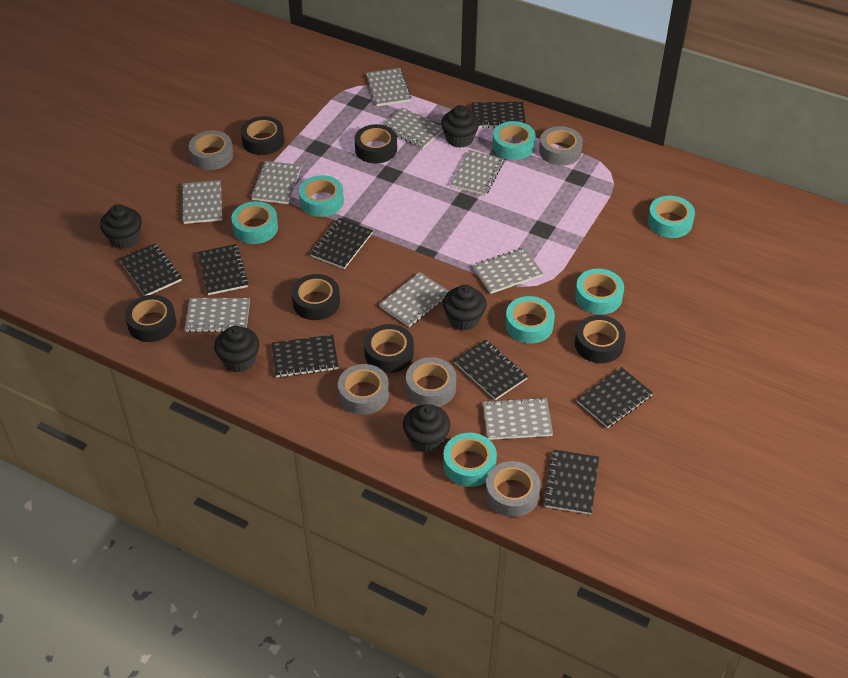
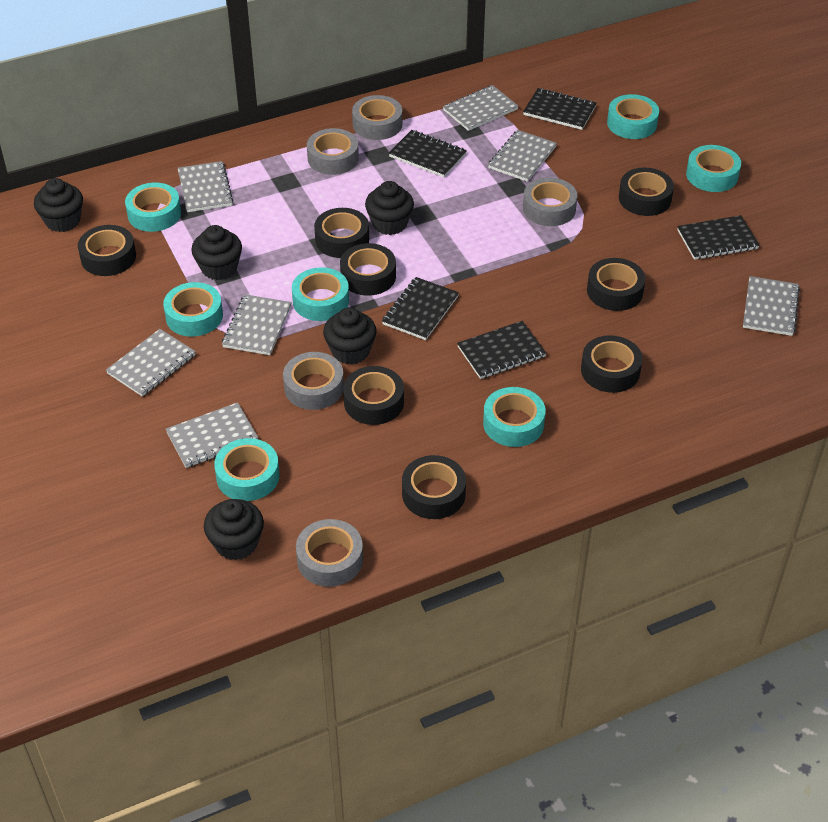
black notebook: 8 -> 5
black tape: 6 -> 8
grey notebook: 9 -> 7

